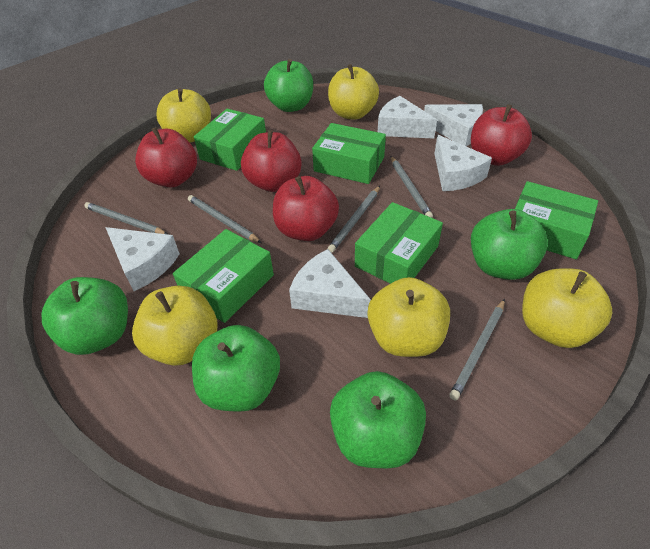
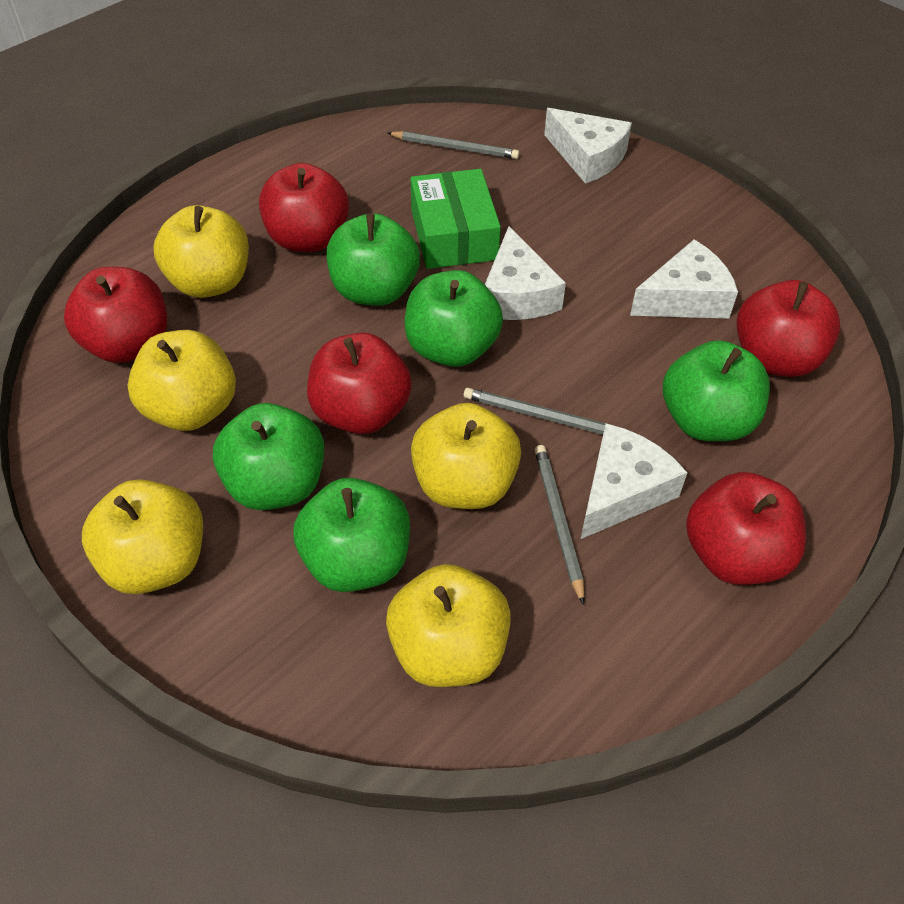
green box: 5 -> 1
grey pencil: 5 -> 3
red apple: 4 -> 5
white cheese: 5 -> 4

